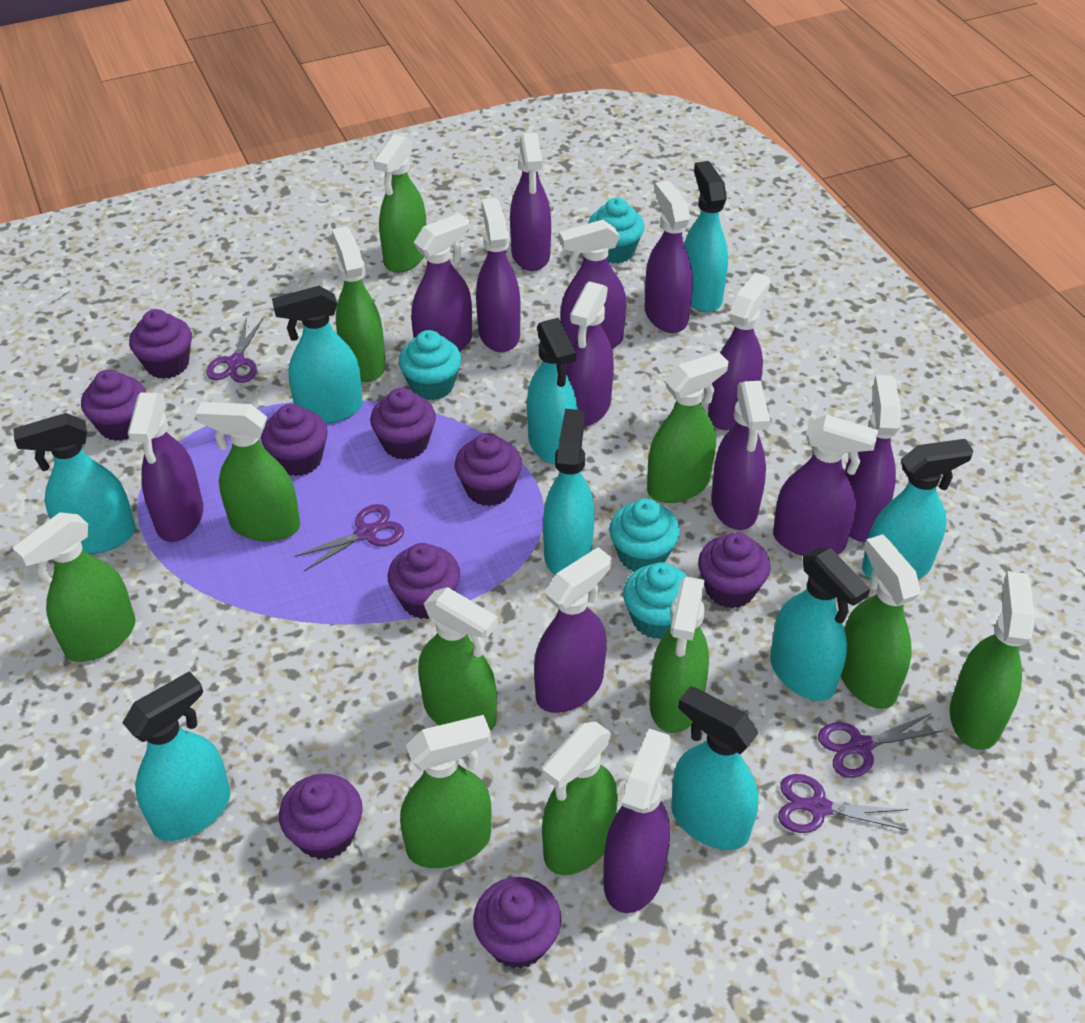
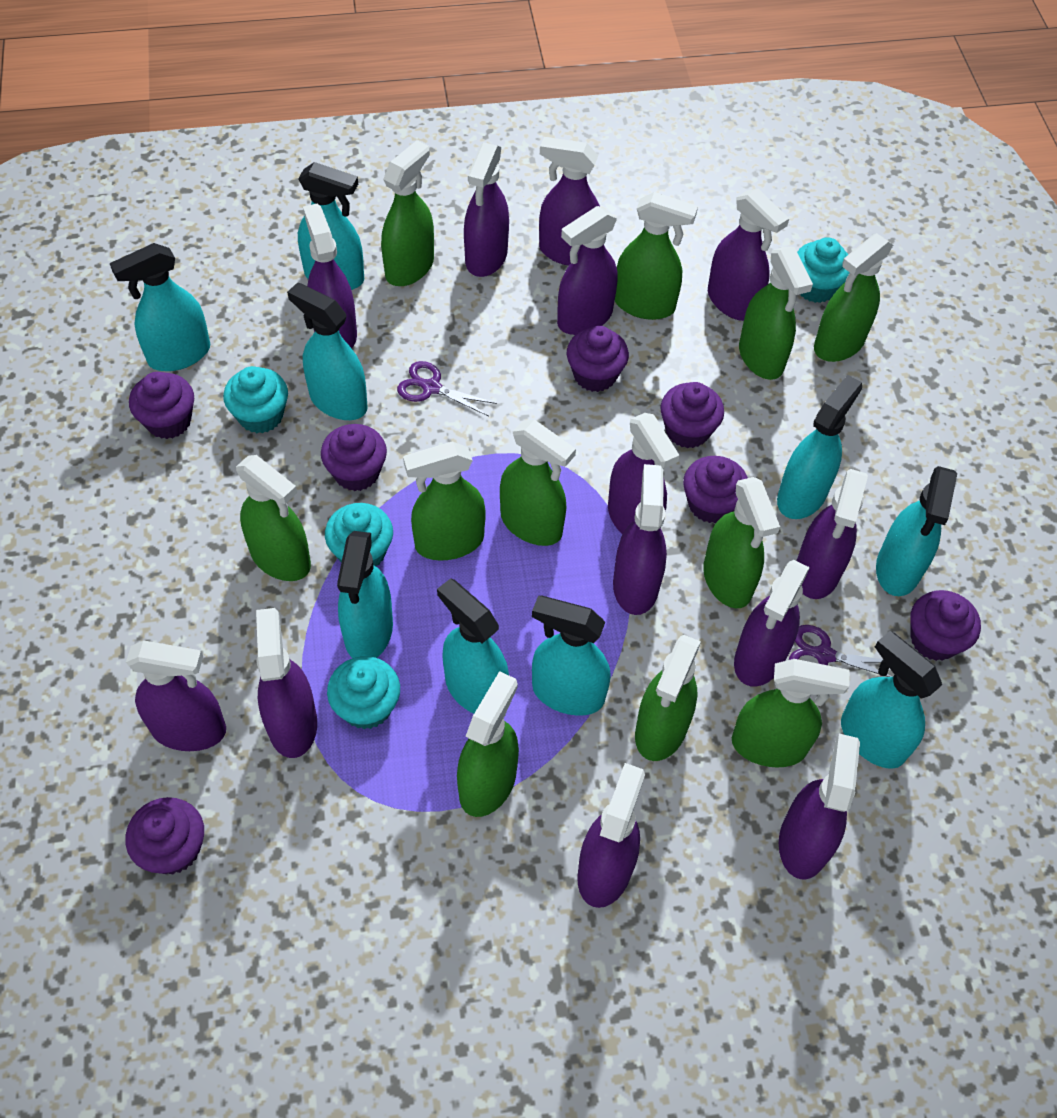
purple cupcake: 9 -> 7
purple scissors: 4 -> 2

